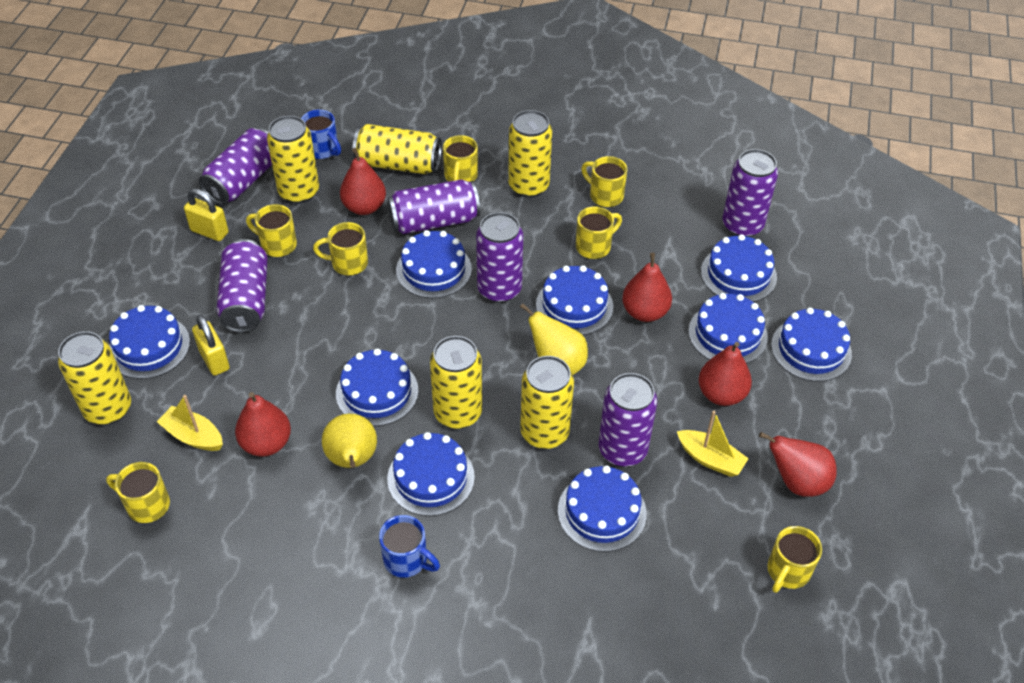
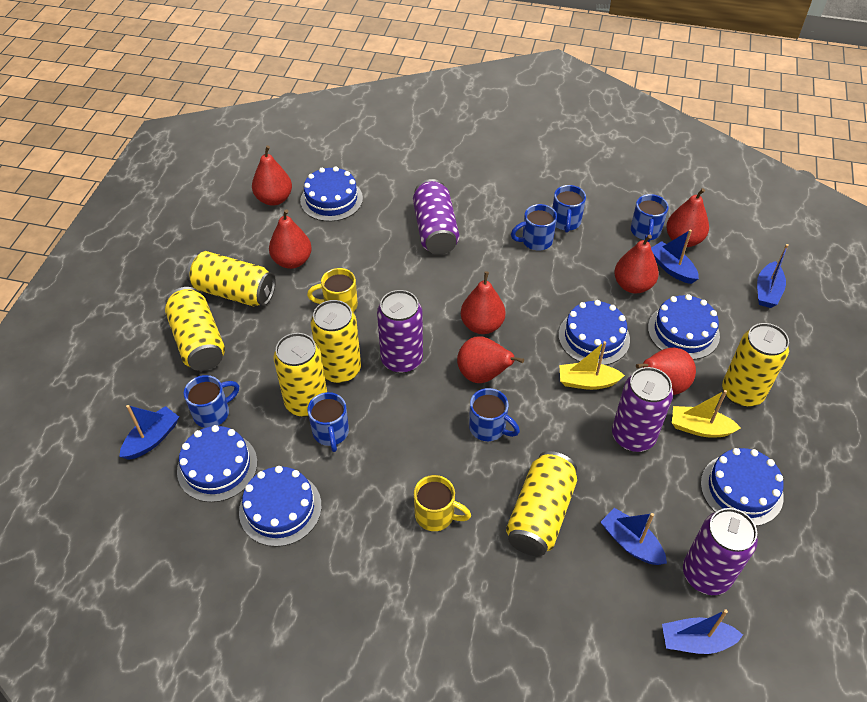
blue boat: 0 -> 5
blue cake: 9 -> 6
blue mug: 2 -> 6
purple can: 6 -> 4
red pear: 5 -> 7
yellow mug: 7 -> 2
yellow padlock: 2 -> 0
yellow pear: 2 -> 0

